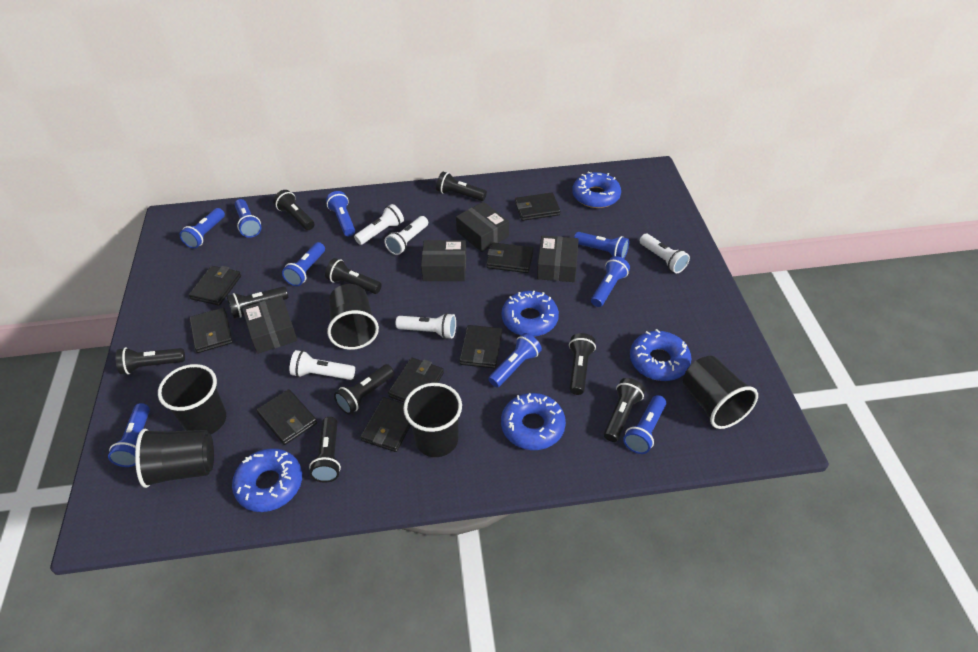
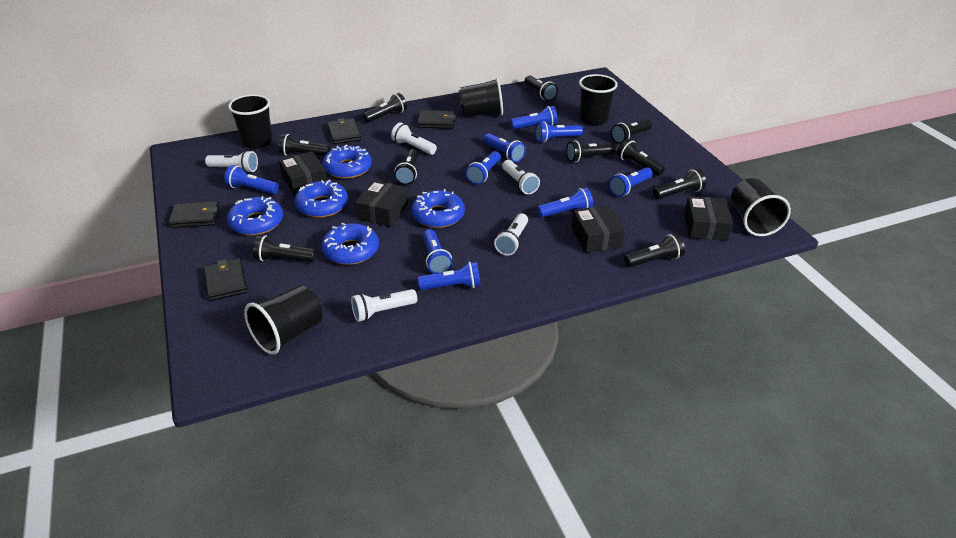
black flashlight: 9 -> 10
black wallet: 8 -> 4

